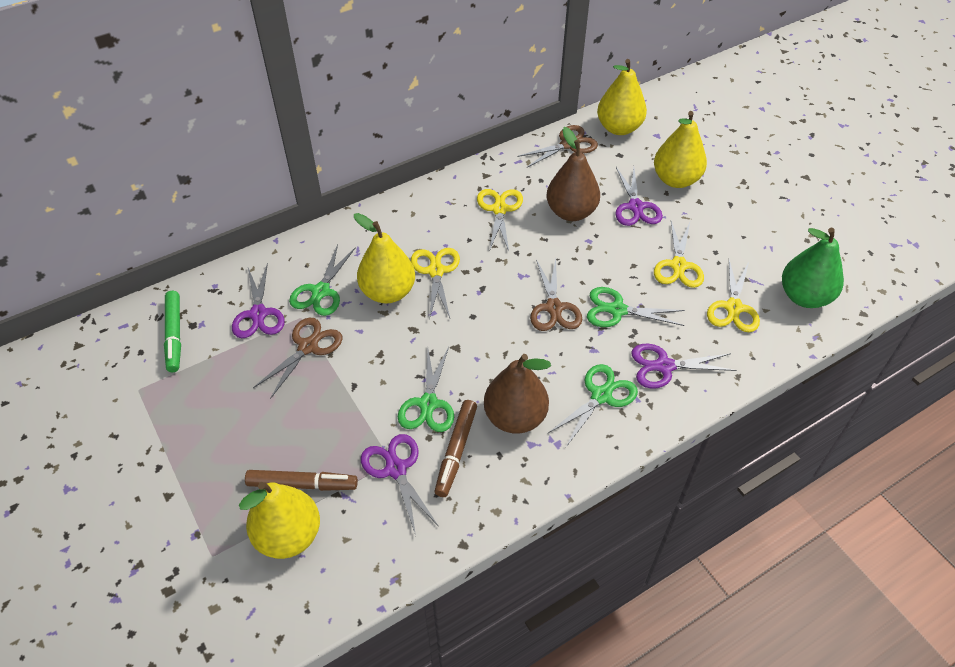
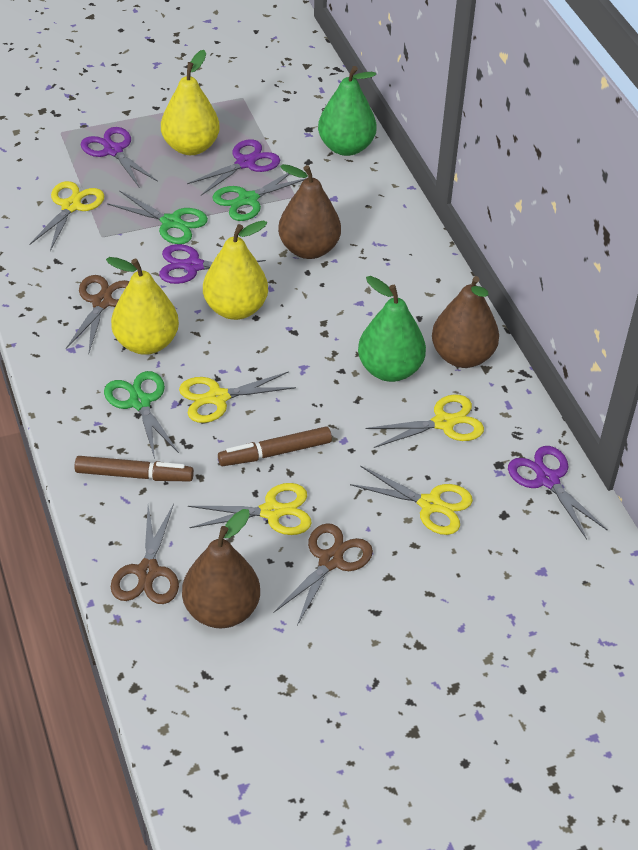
brown pear: 2 -> 3
green marker: 1 -> 0
green pear: 1 -> 2
green scissors: 4 -> 3
yellow pear: 4 -> 3
yellow scissors: 4 -> 5

